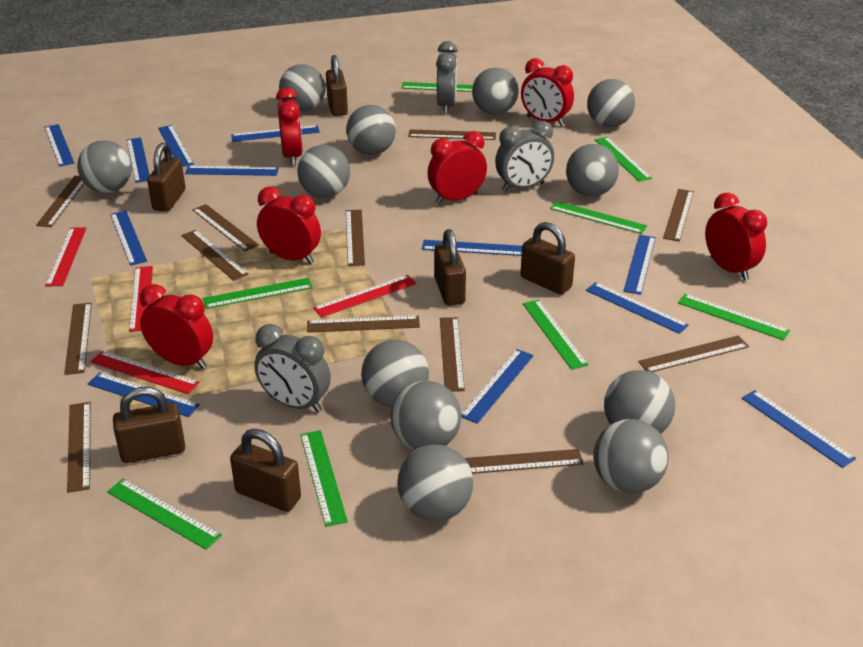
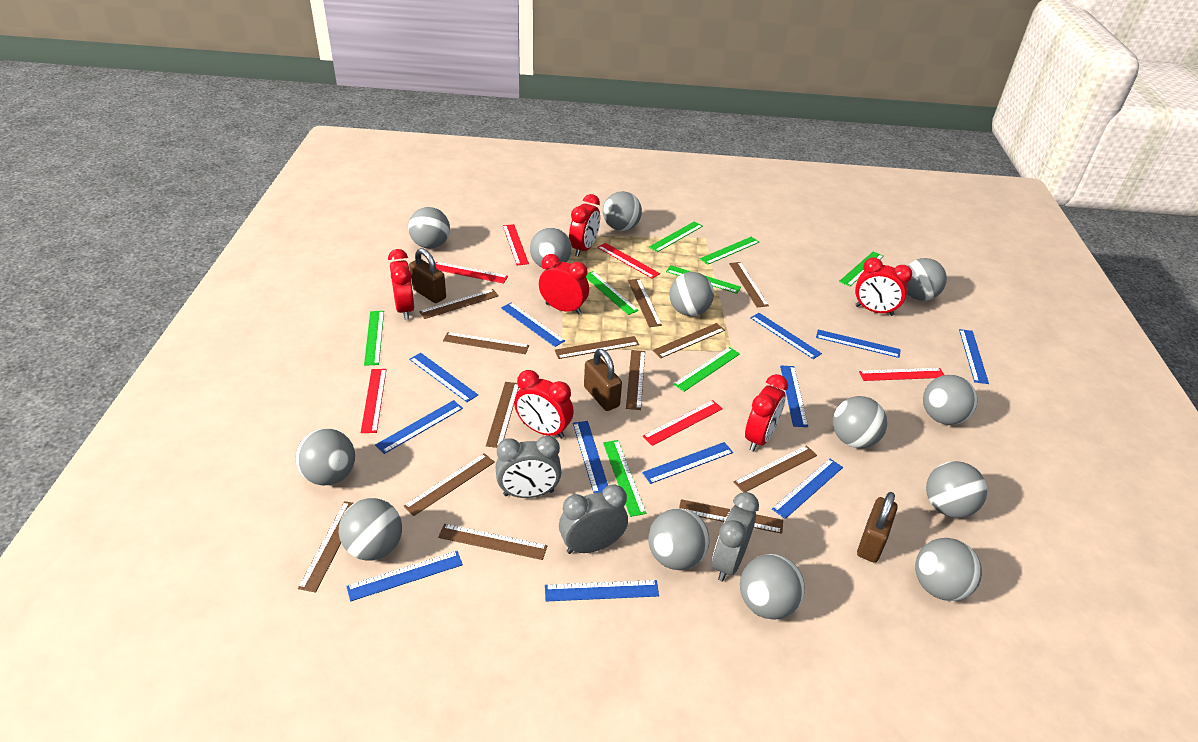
brown padlock: 6 -> 3
brown ruler: 12 -> 13
grey ball: 12 -> 13
red ruler: 4 -> 6

